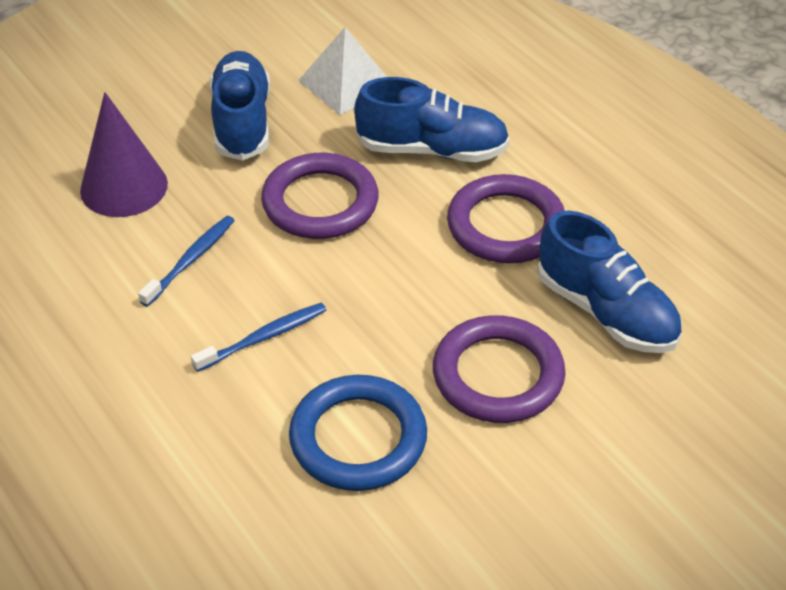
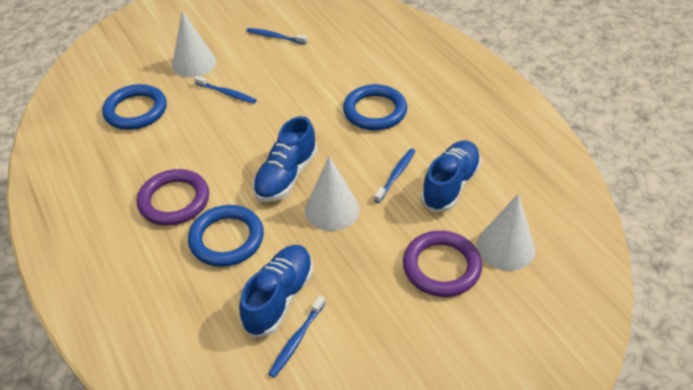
blue ring: 1 -> 3
blue toothbrush: 2 -> 4
purple cone: 1 -> 0
purple ring: 3 -> 2
white cone: 0 -> 3
white pyramid: 1 -> 0

